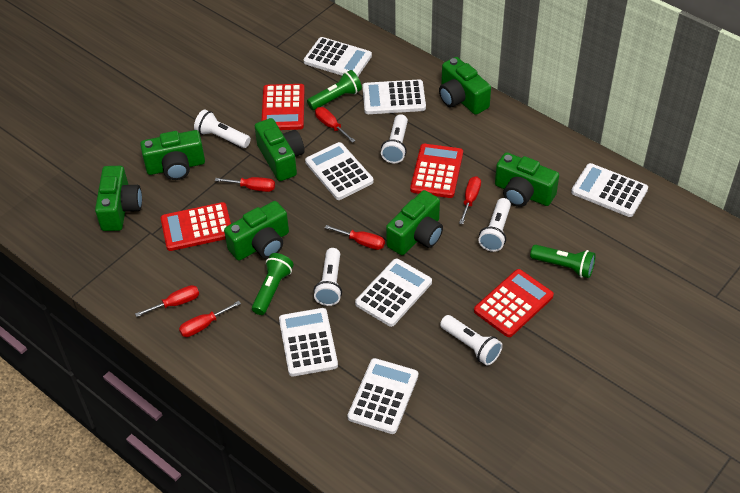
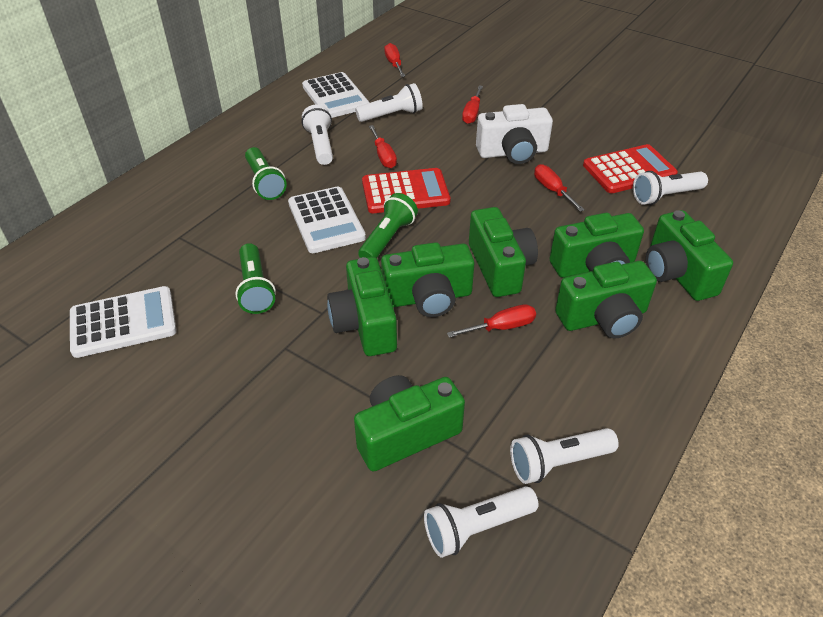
red calculator: 4 -> 2
red screwdriver: 6 -> 5
white calculator: 7 -> 3
white camera: 0 -> 1

